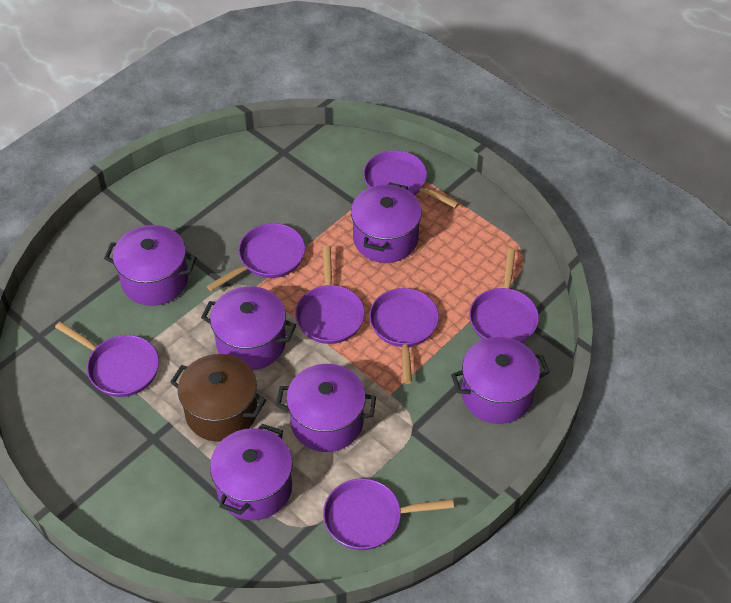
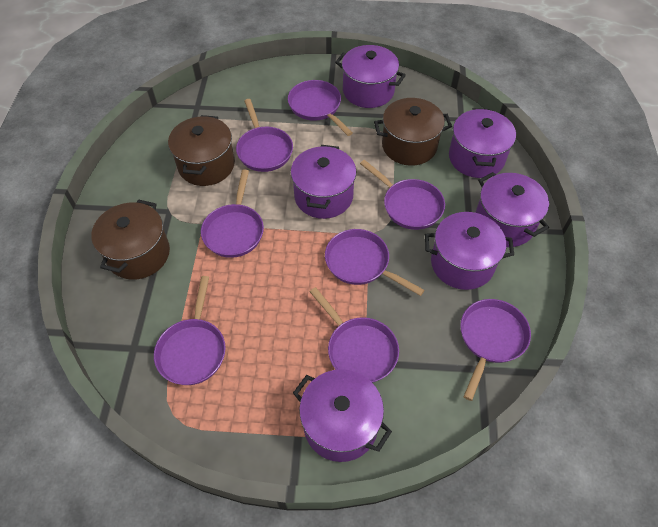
brown pot: 1 -> 3
purple pan: 7 -> 8

